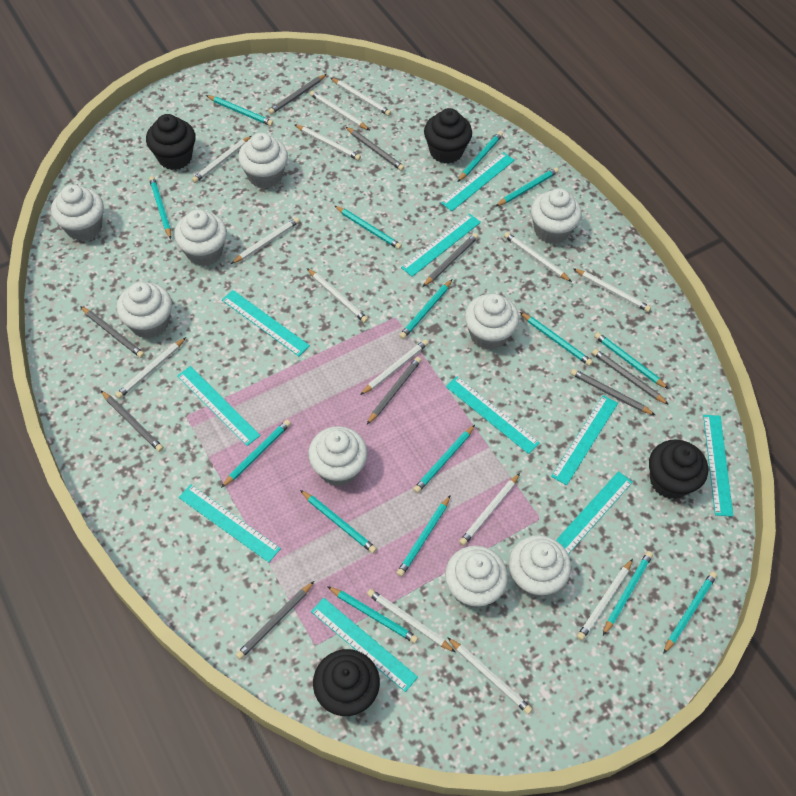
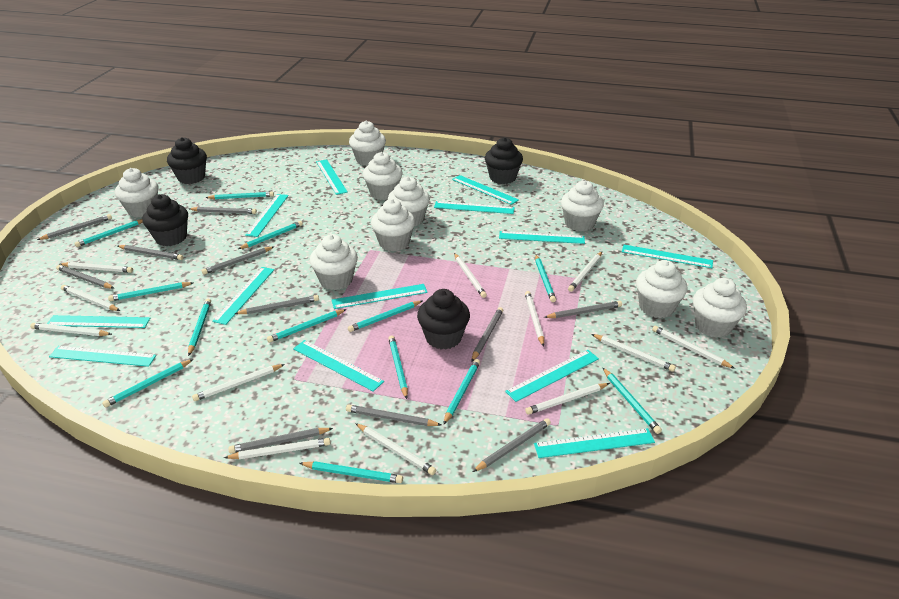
grey pencil: 9 -> 11
turquoise pencil: 15 -> 13
turquoise ruler: 10 -> 13
white pencil: 14 -> 12

